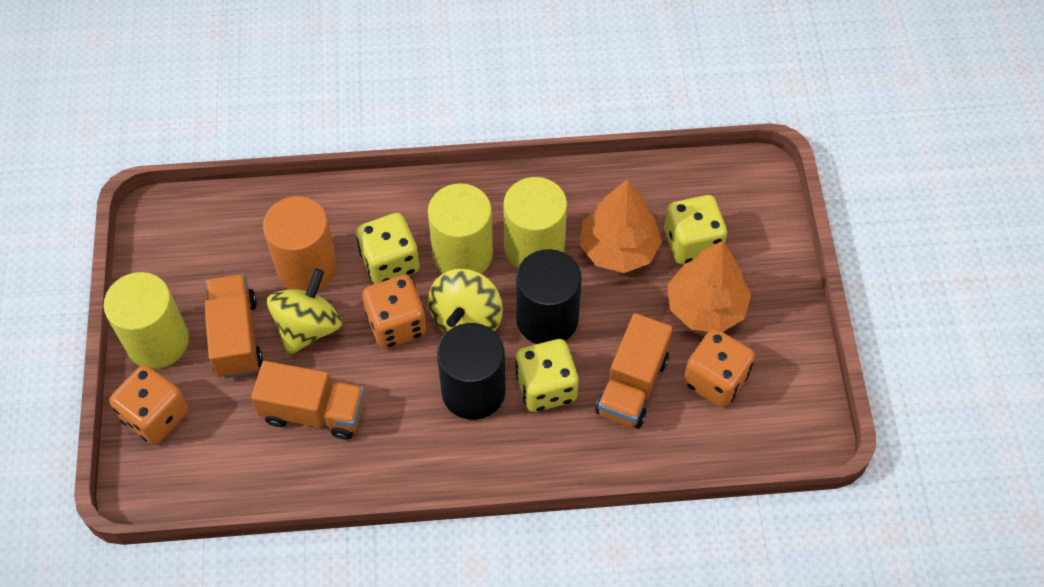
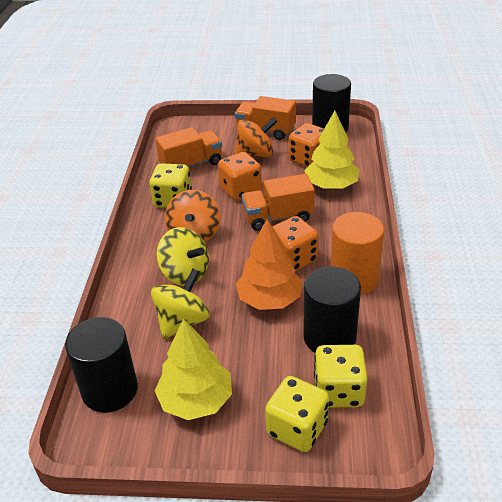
black cylinder: 2 -> 3
orange spinning top: 0 -> 2
orange tree: 2 -> 1
yellow cylinder: 3 -> 0
yellow tree: 0 -> 2

